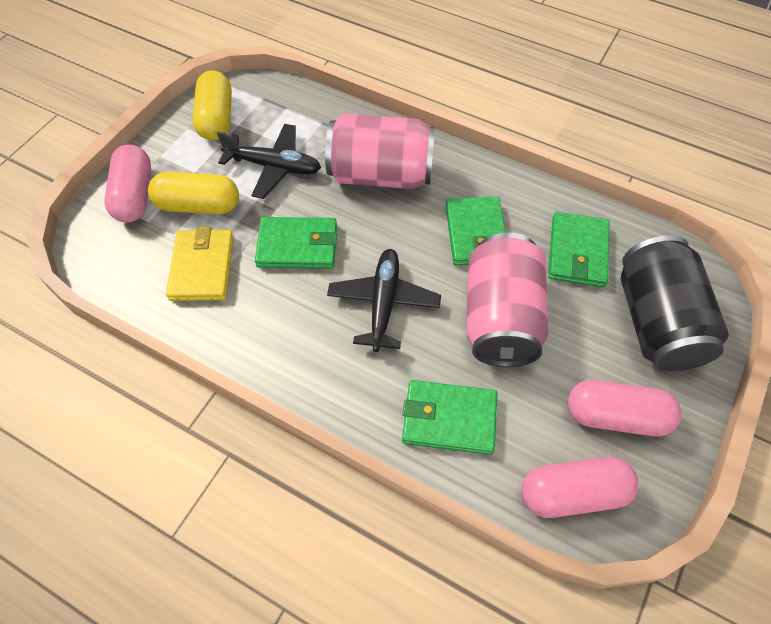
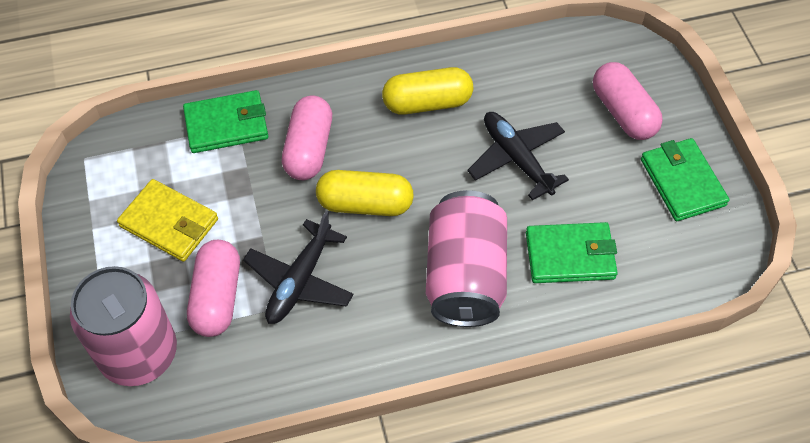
black can: 1 -> 0
green wallet: 4 -> 3

